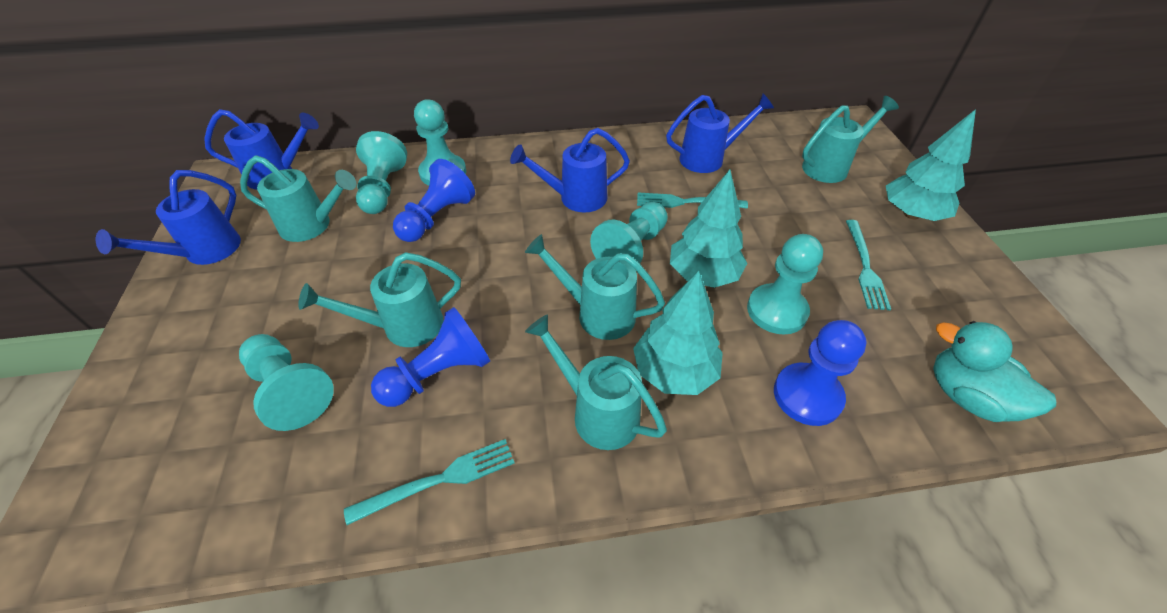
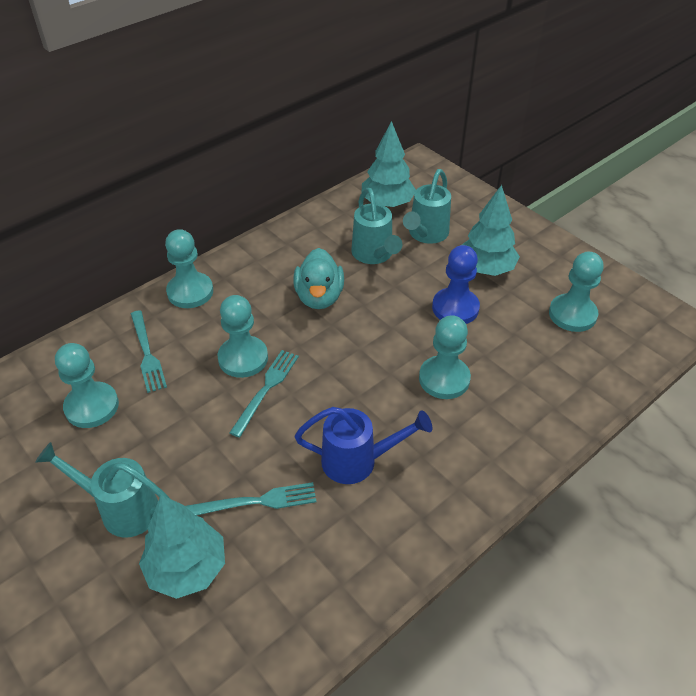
blue pawn: 3 -> 1
blue watering can: 4 -> 1
turquoise watering can: 5 -> 3

